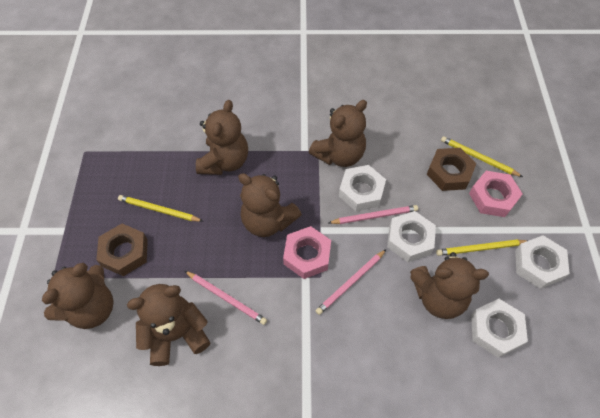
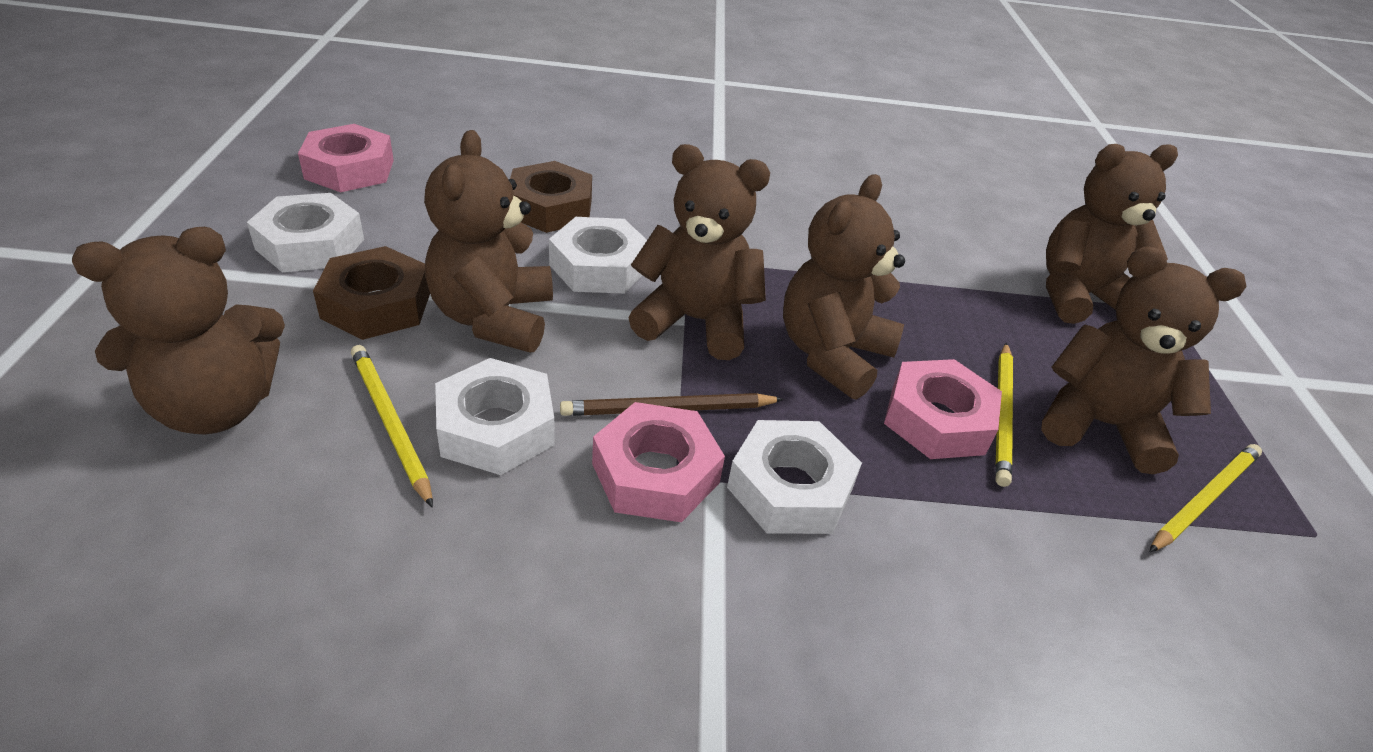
brown pencil: 0 -> 1
pink nut: 2 -> 3
pink pencil: 3 -> 0

